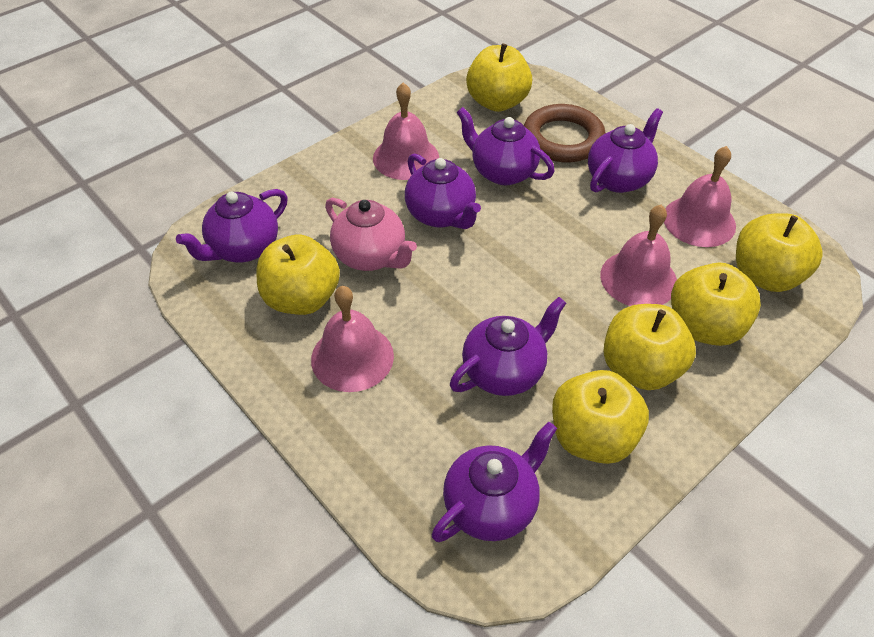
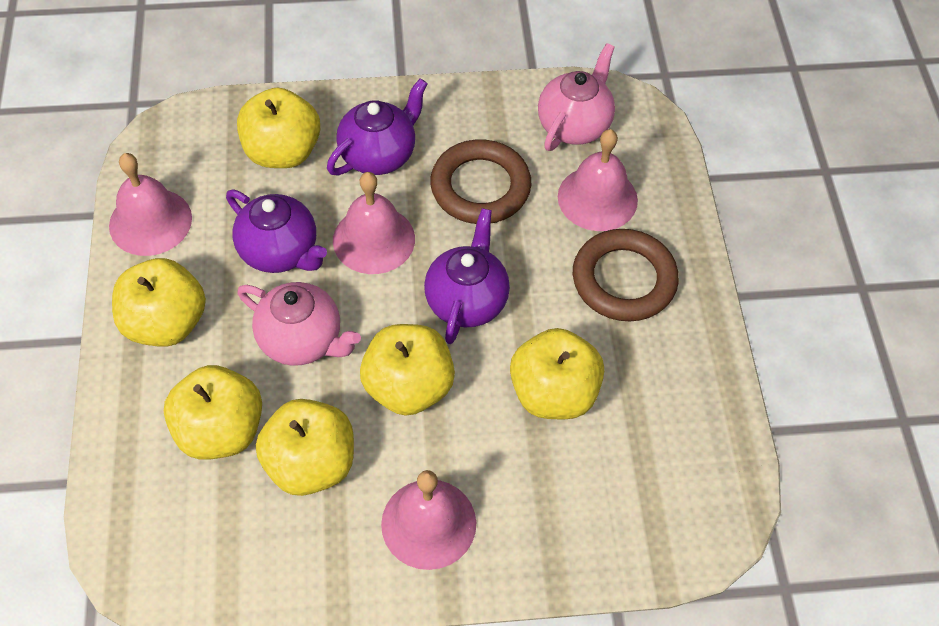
brown ring: 1 -> 2
pink teapot: 1 -> 2
purple teapot: 6 -> 3

